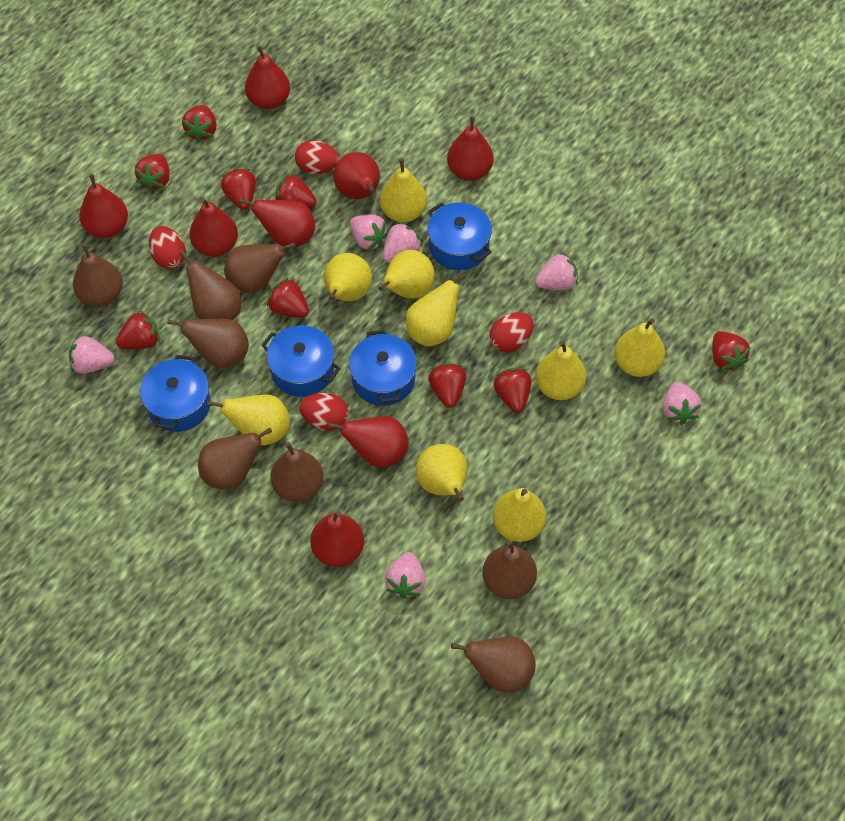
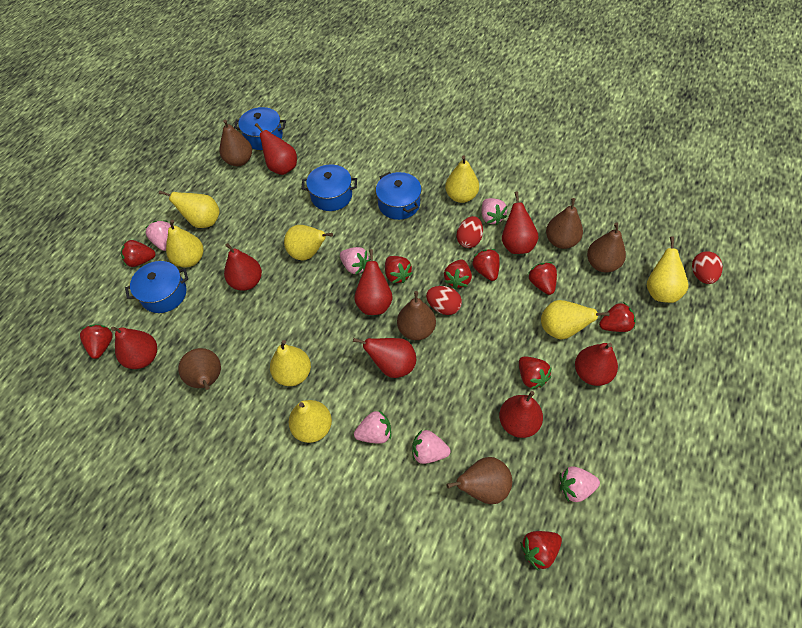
brown pear: 8 -> 6
red egg: 4 -> 3
yellow pear: 9 -> 8

